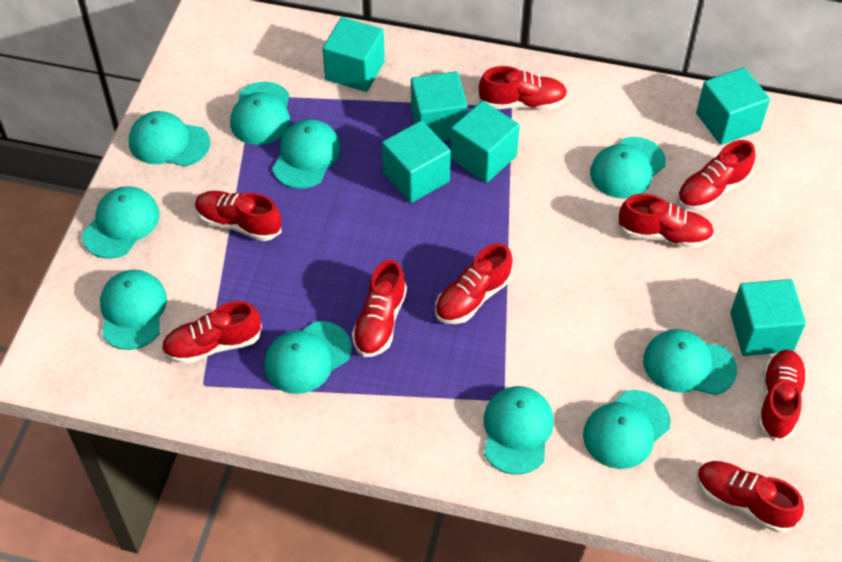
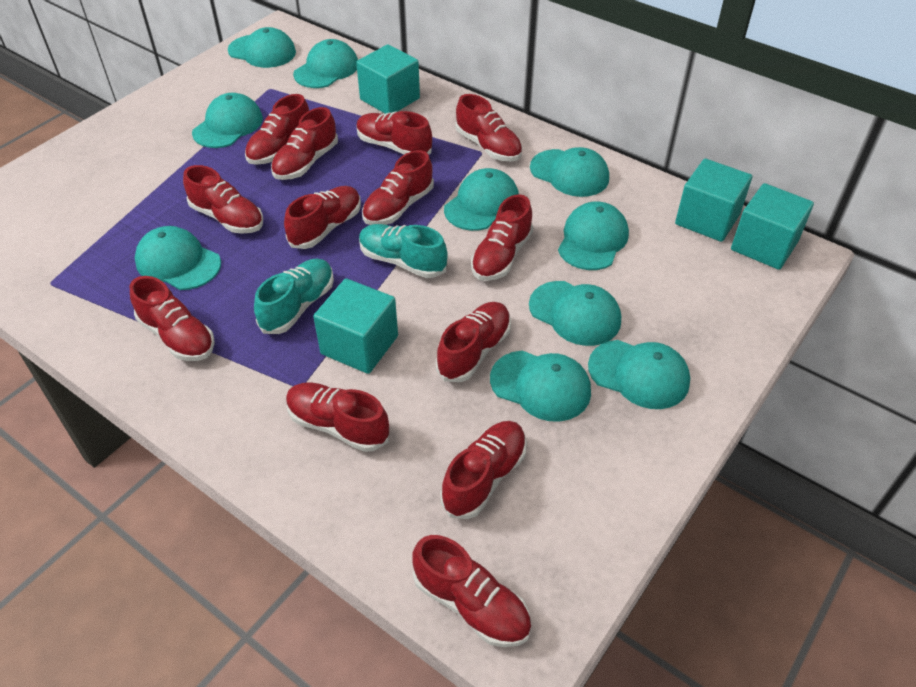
red shoe: 9 -> 13
turquoise cube: 6 -> 4
turquoise shoe: 0 -> 2

